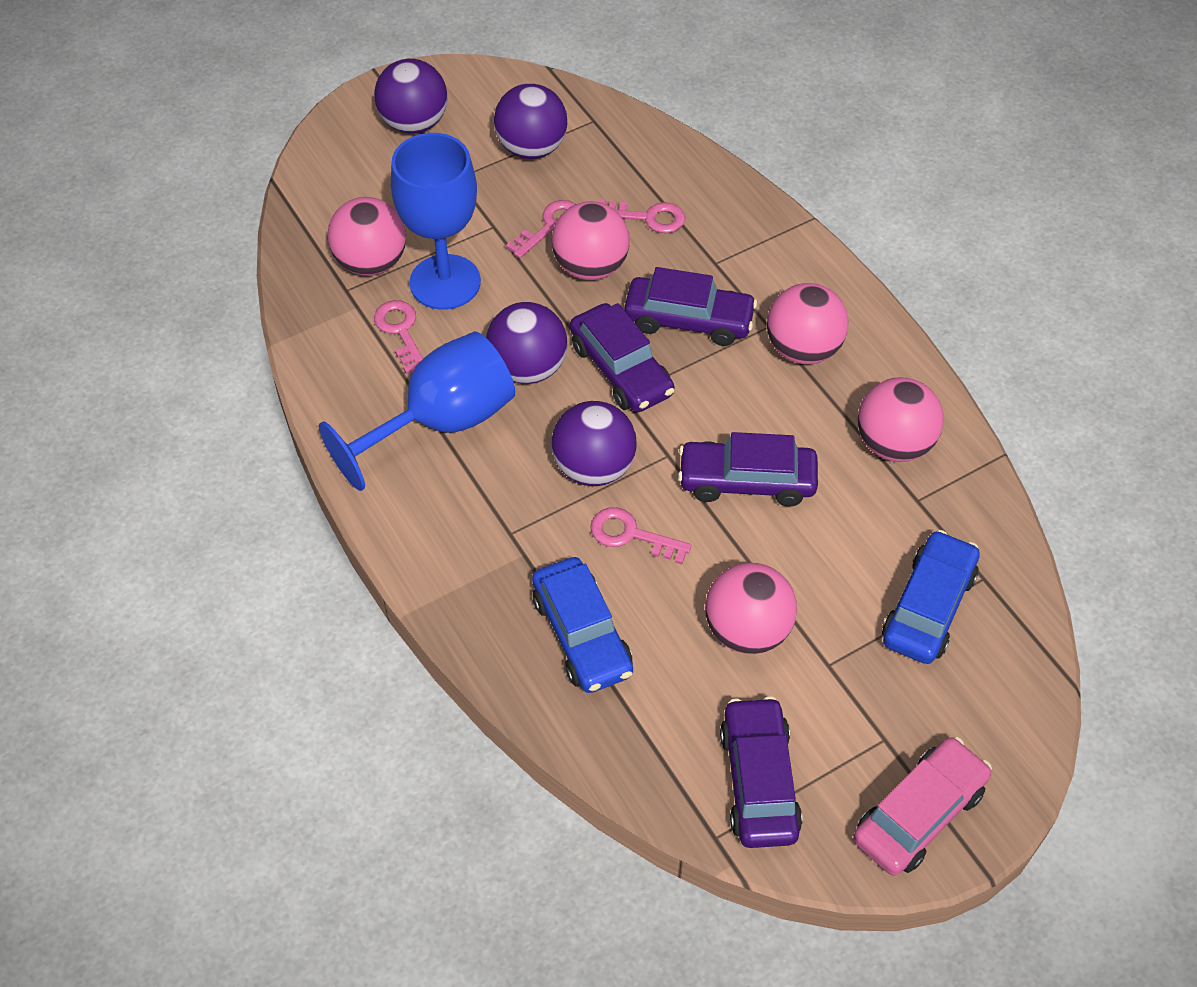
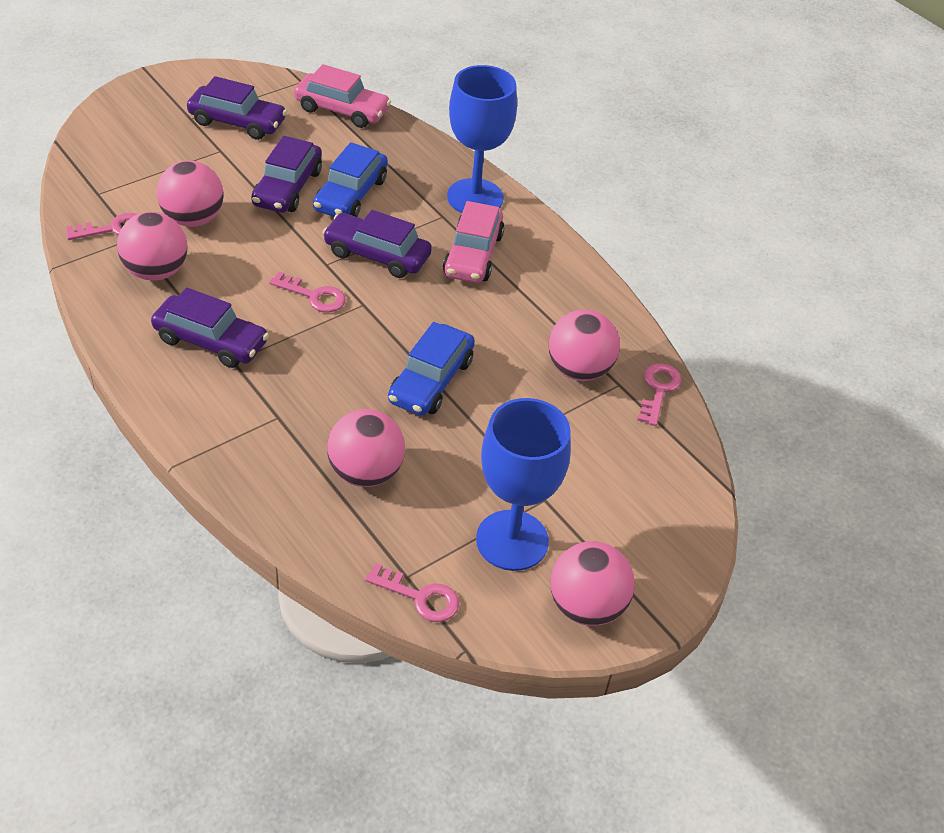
pink car: 1 -> 2
purple ball: 4 -> 0

